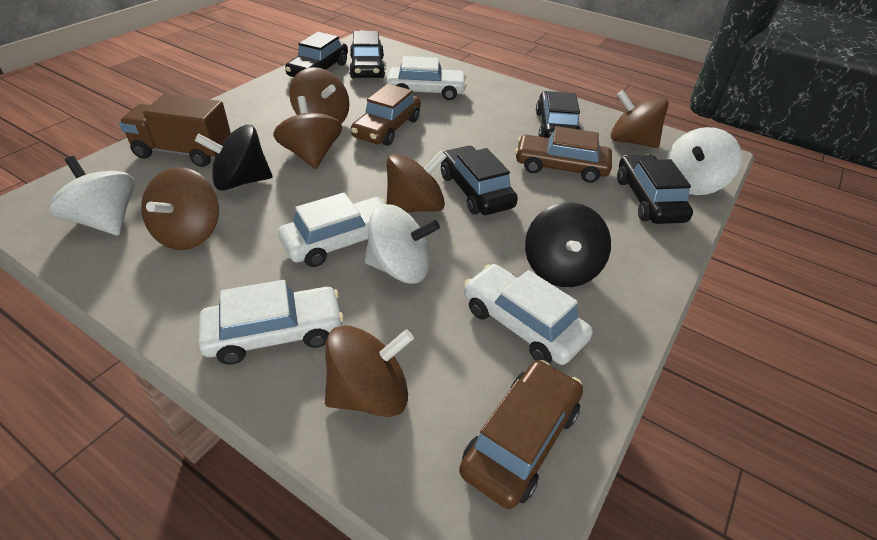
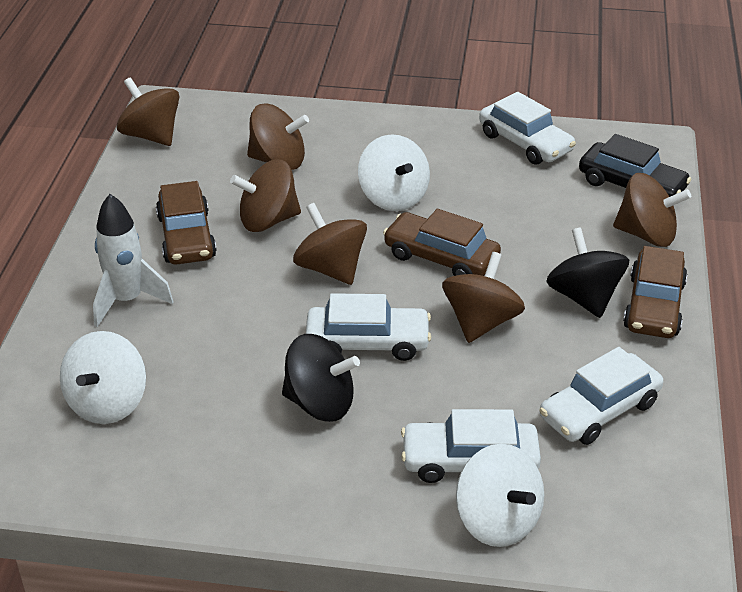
black car: 5 -> 1
brown truck: 1 -> 0
white rocket: 0 -> 1

